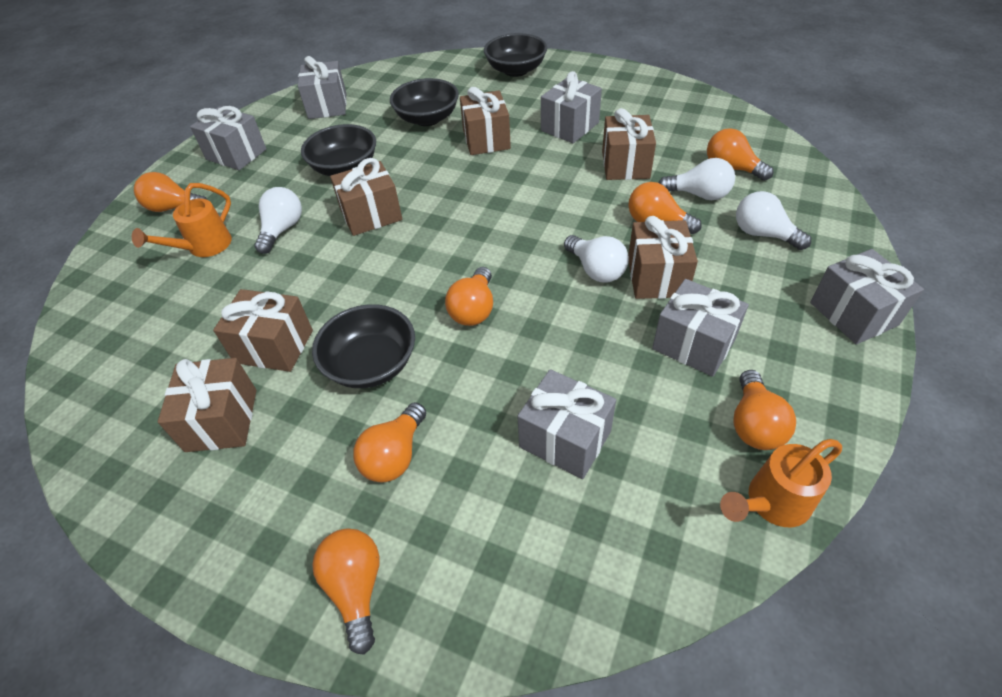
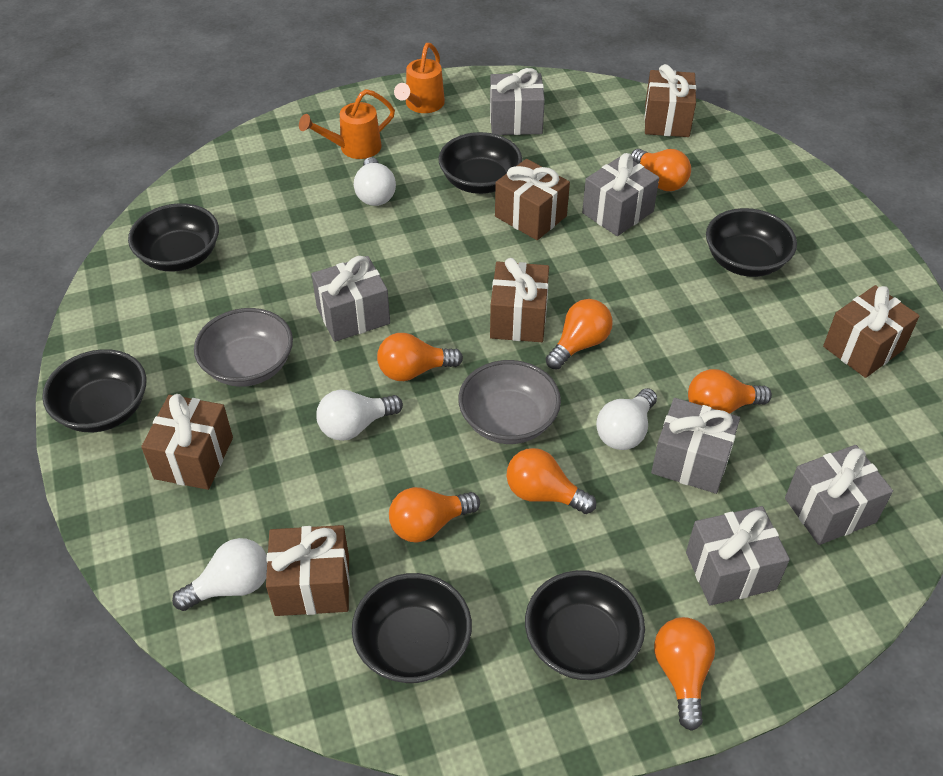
black bowl: 4 -> 6
grey bowl: 0 -> 2

